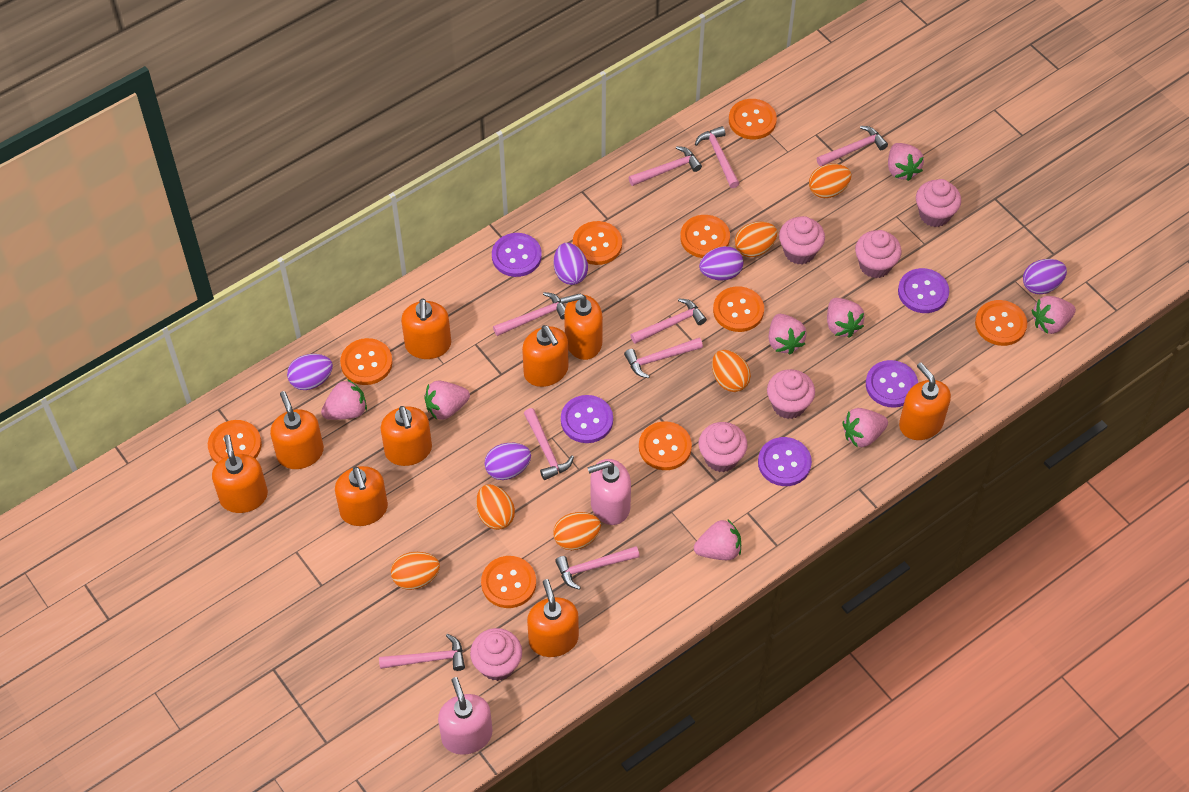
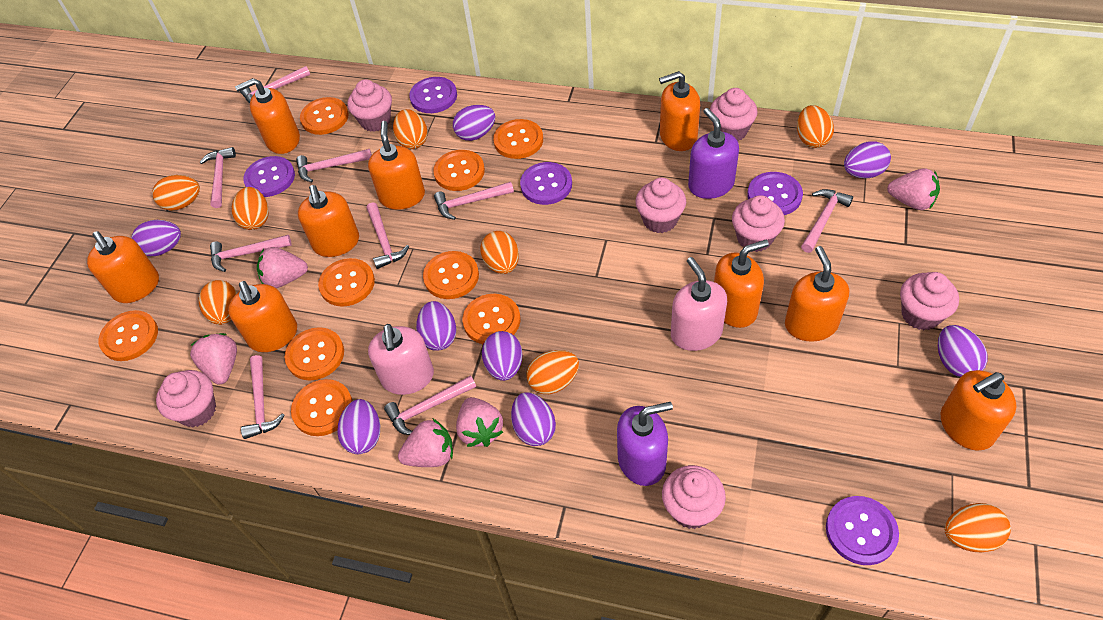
orange egg: 6 -> 8
pink cupcake: 6 -> 7
pink strawberry: 8 -> 5
purple egg: 5 -> 8
purple soap dispenser: 0 -> 2

